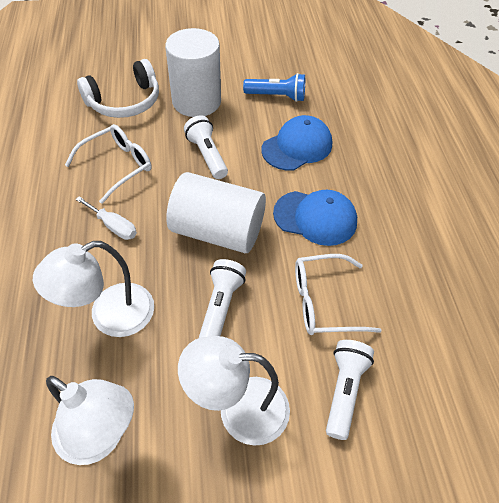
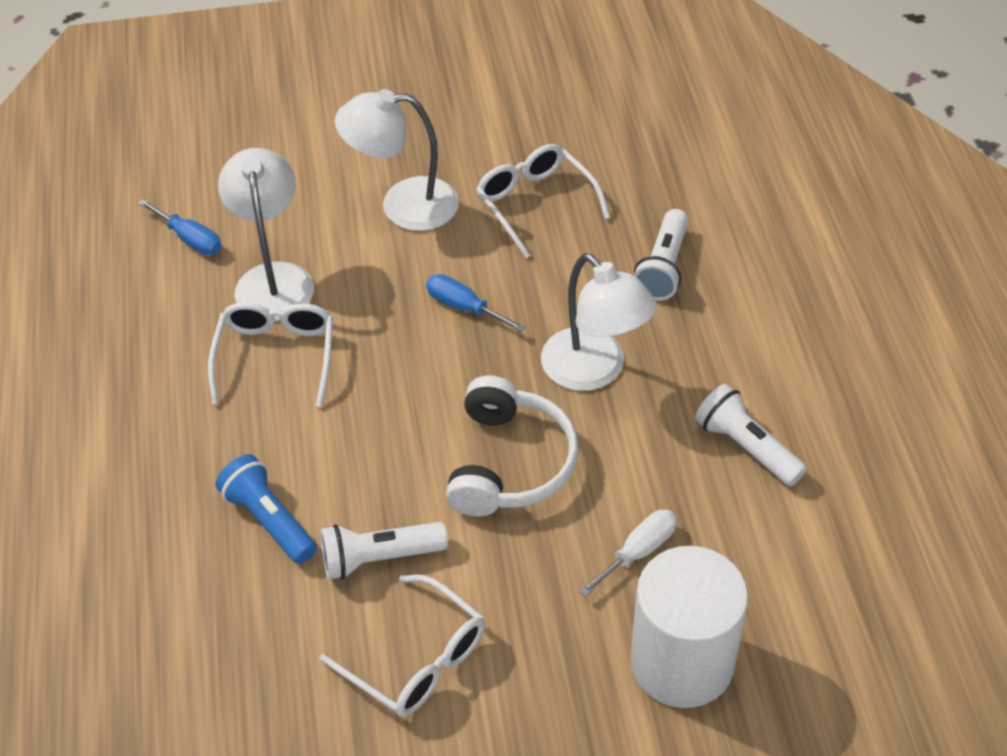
blue cap: 2 -> 0
blue screwdriver: 0 -> 2
white cylinder: 2 -> 1
white glasses: 2 -> 3

